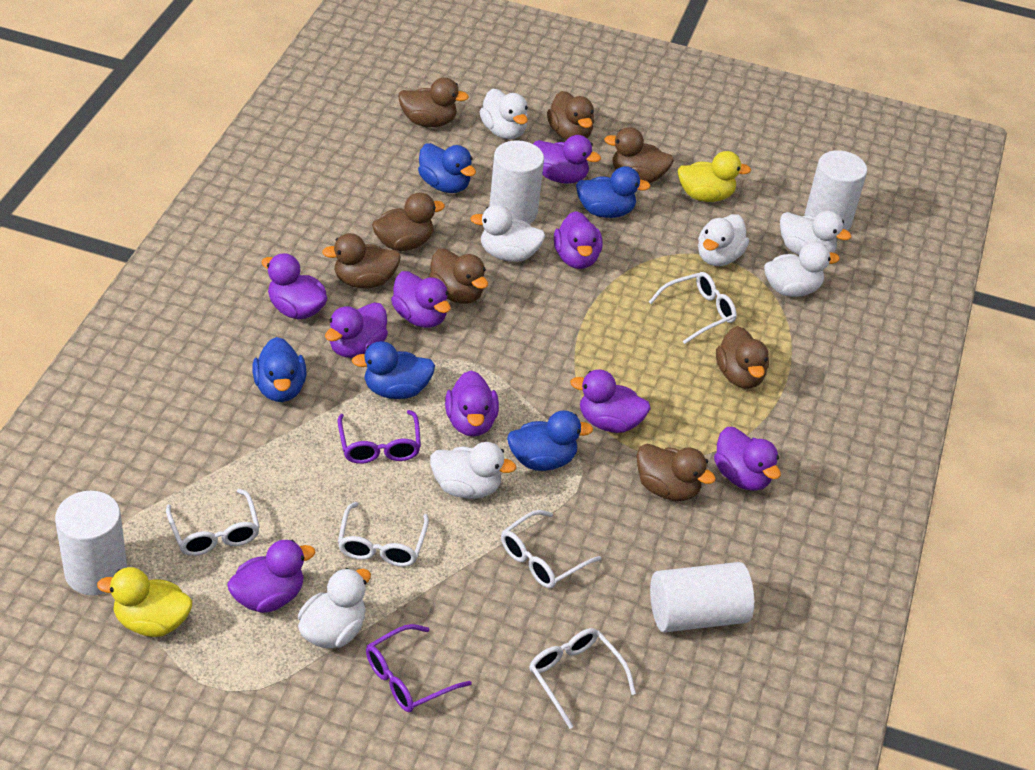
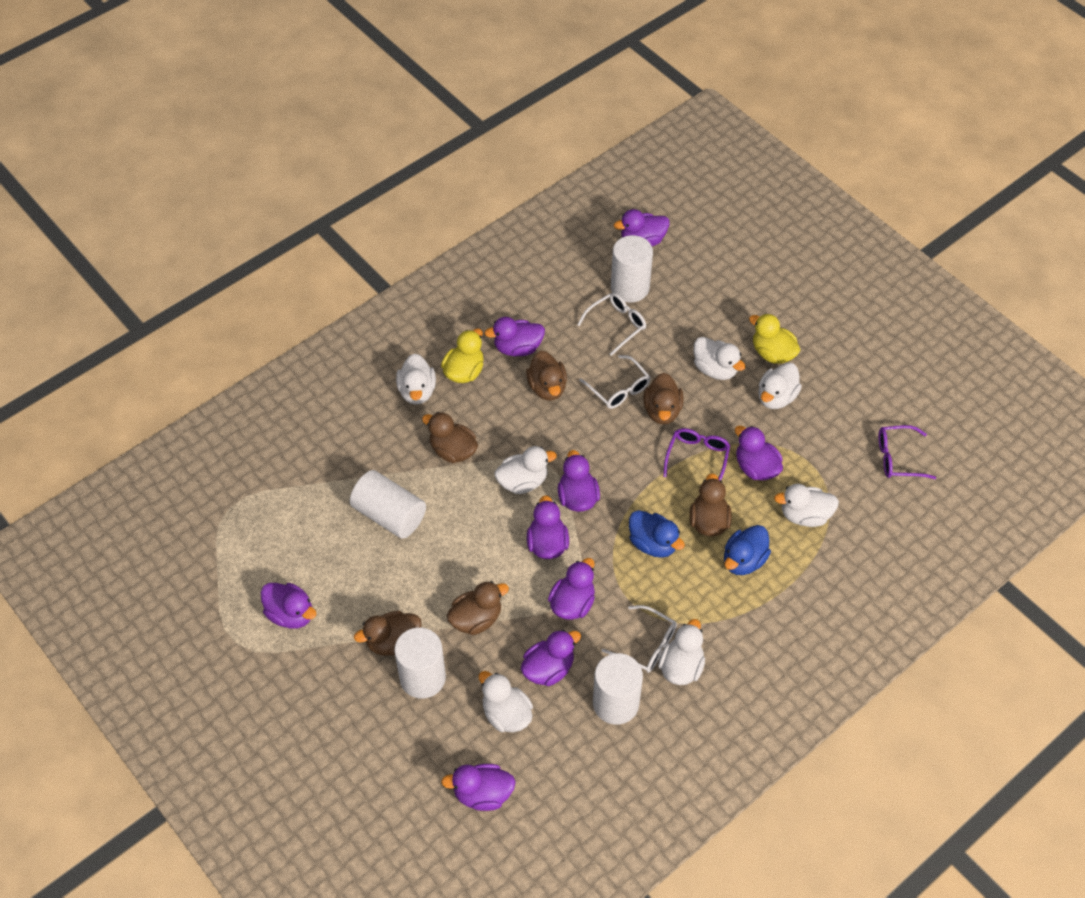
blue duck: 5 -> 2
brown duck: 8 -> 6
white glasses: 5 -> 3

